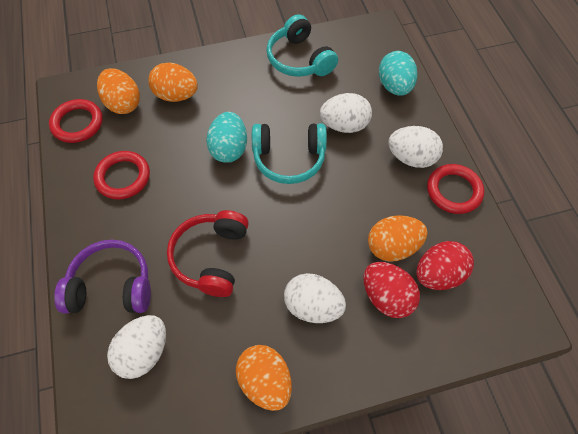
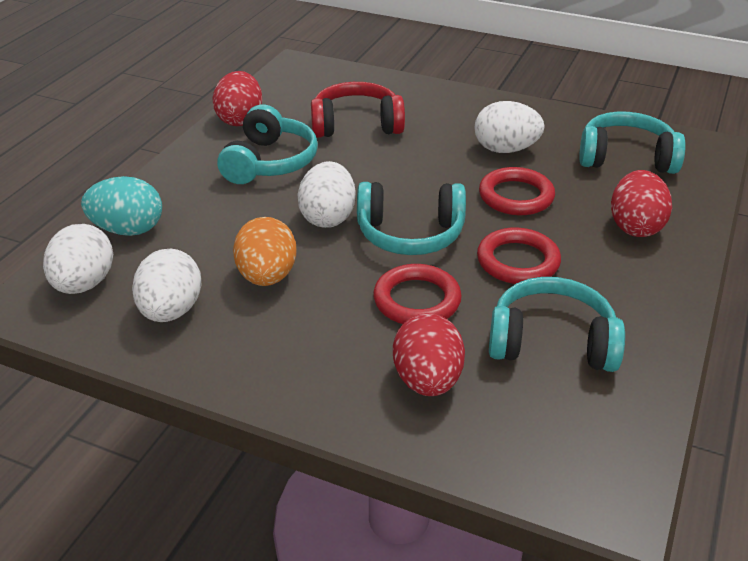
orange egg: 4 -> 1
purple headphones: 1 -> 0
red egg: 2 -> 3
turquoise egg: 2 -> 1
turquoise headphones: 2 -> 4

